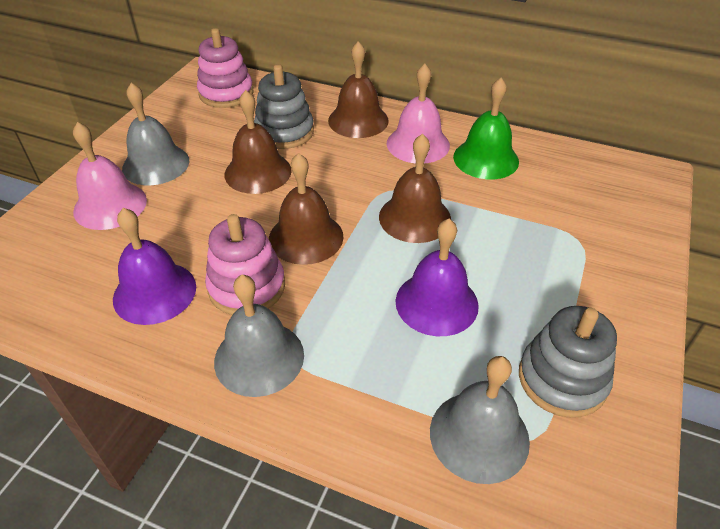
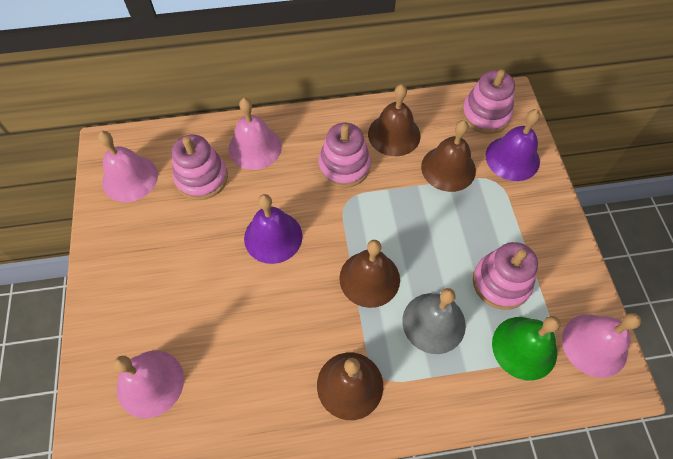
grey bell: 3 -> 1
grey stacking toy: 2 -> 0
pink bell: 2 -> 4
pink stacking toy: 2 -> 4

